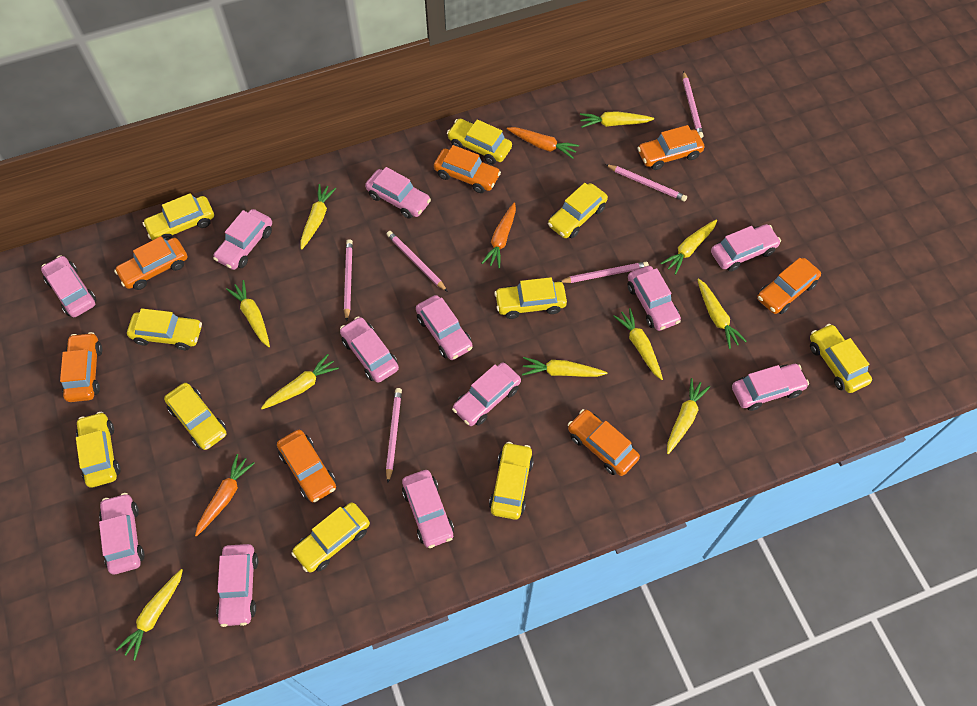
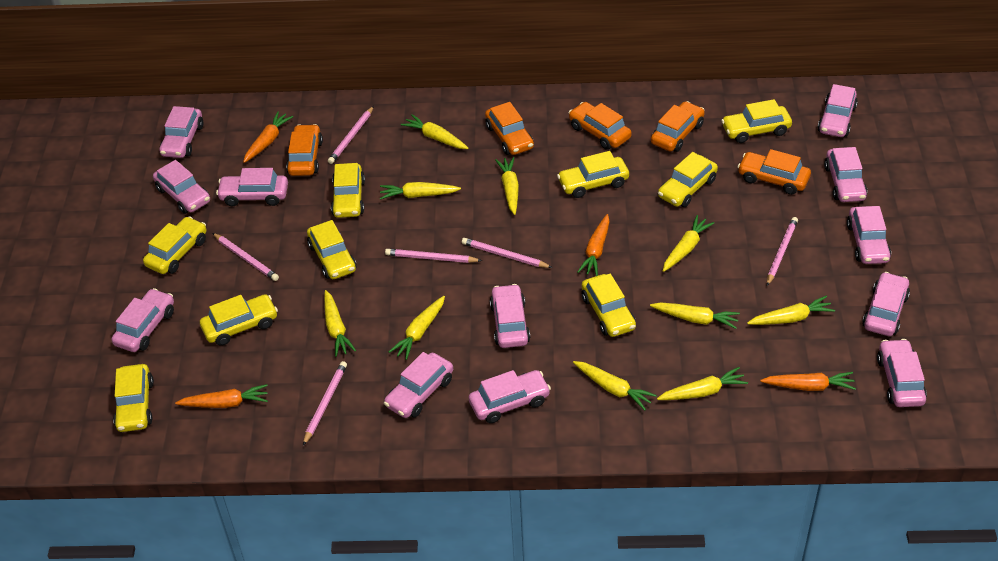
orange car: 7 -> 5
orange carrot: 3 -> 4
yellow car: 10 -> 9

